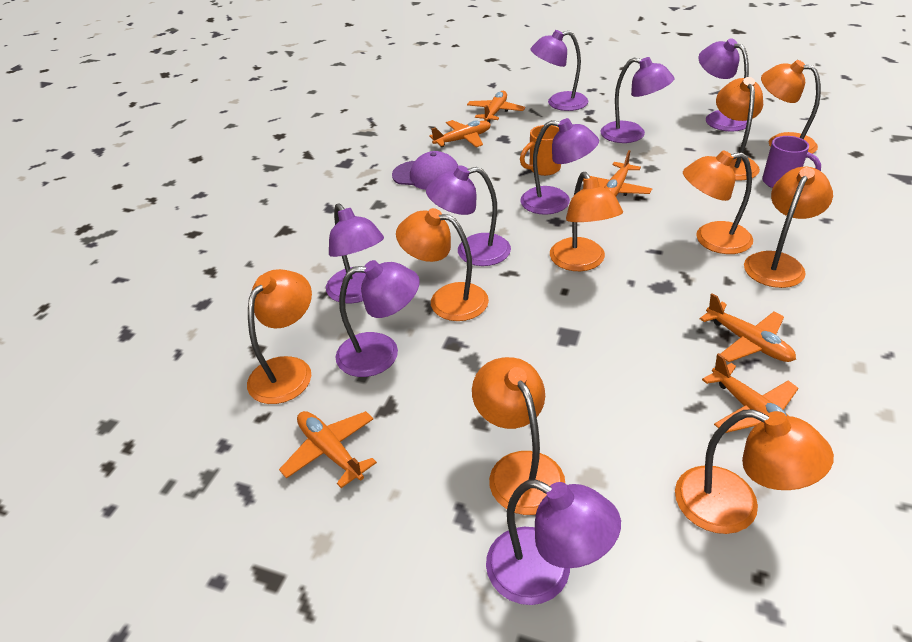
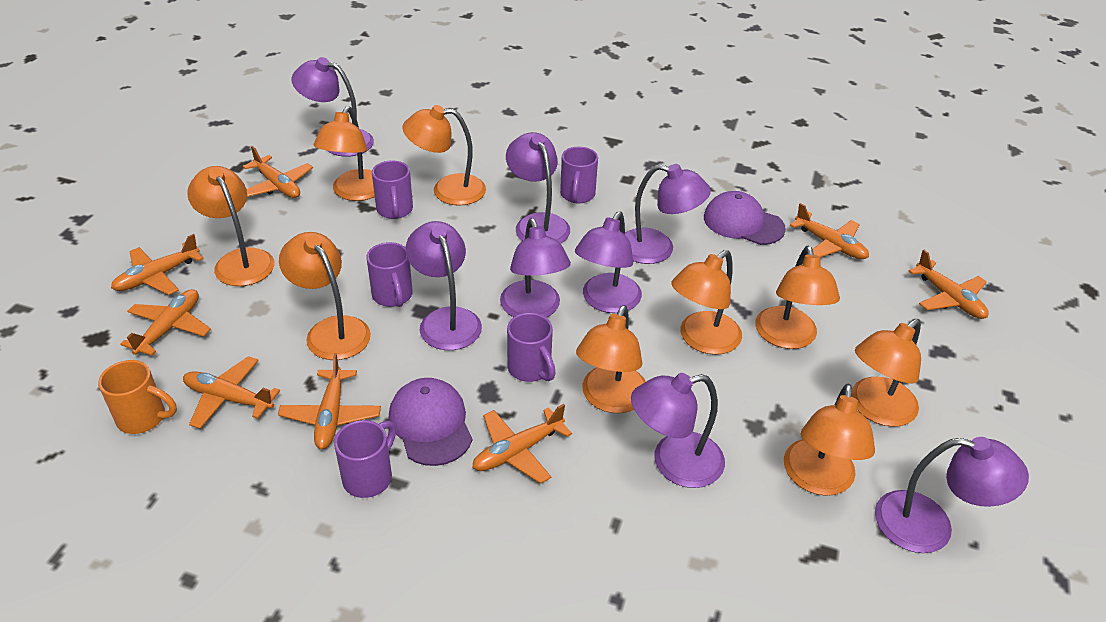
orange plane: 6 -> 8
purple cap: 1 -> 2
purple mug: 1 -> 5

